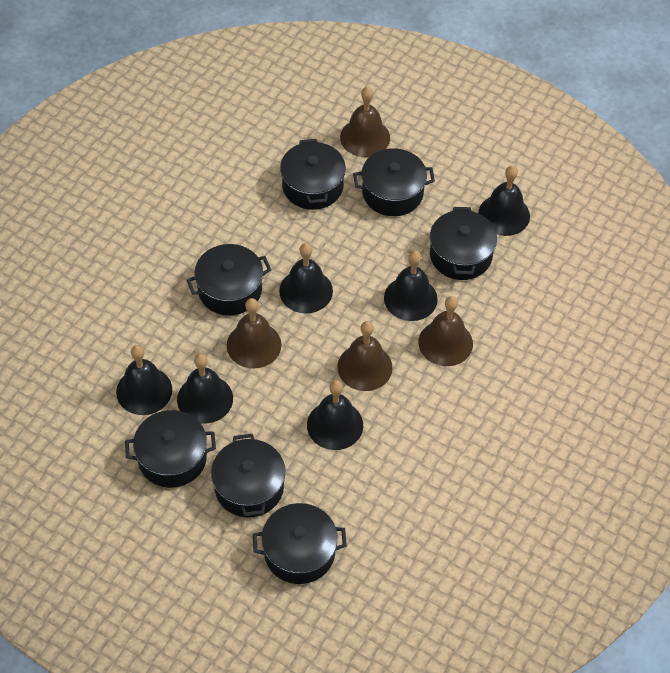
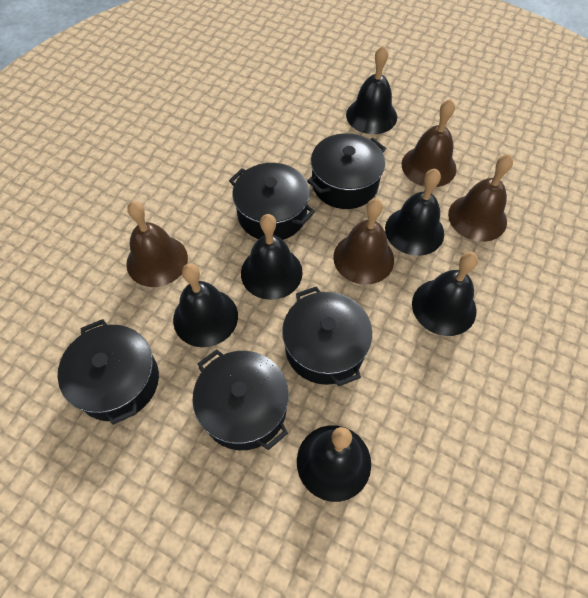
black pot: 7 -> 5

